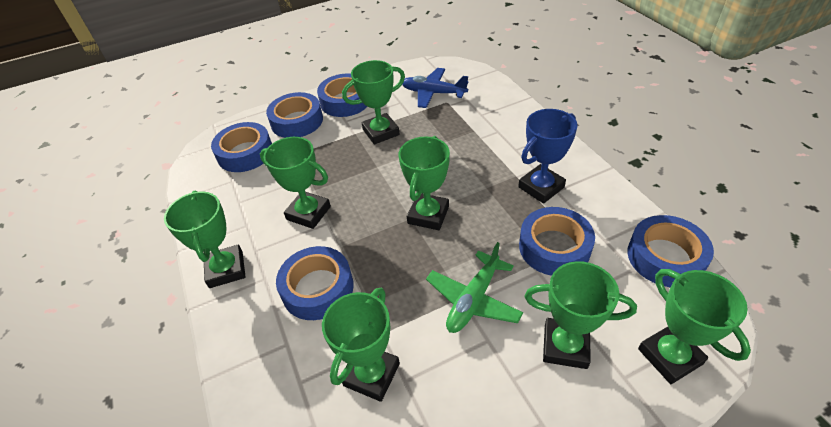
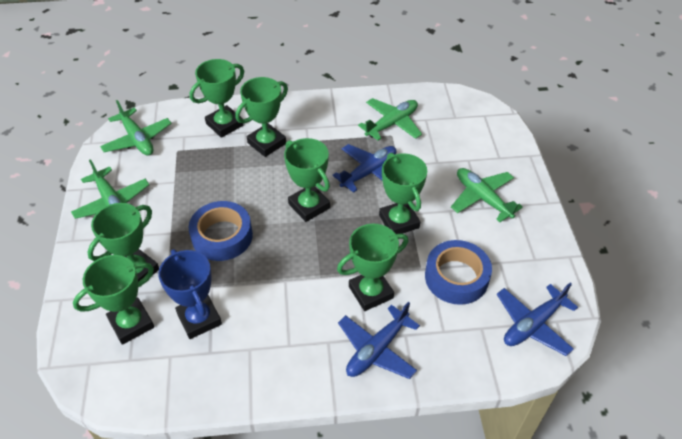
blue plane: 1 -> 3
blue tape: 6 -> 2
green plane: 1 -> 4

